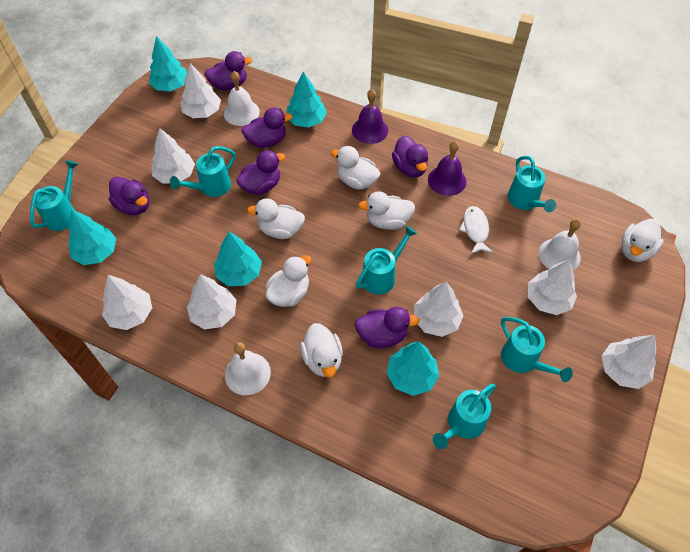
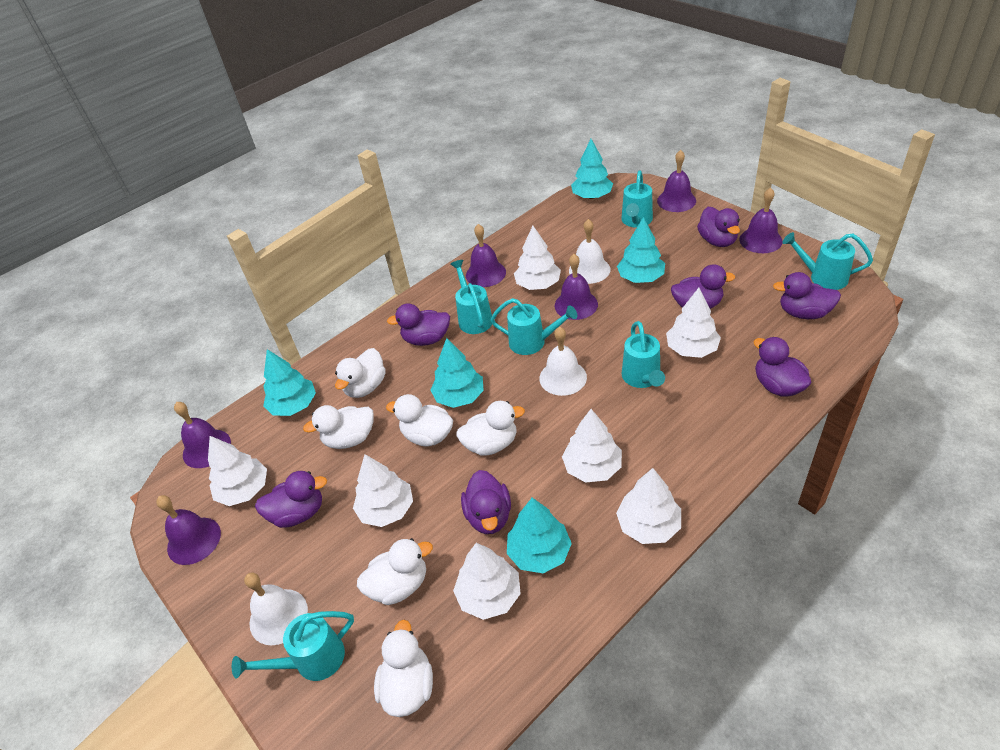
purple bell: 2 -> 6
purple duck: 6 -> 7
white fish: 1 -> 0

